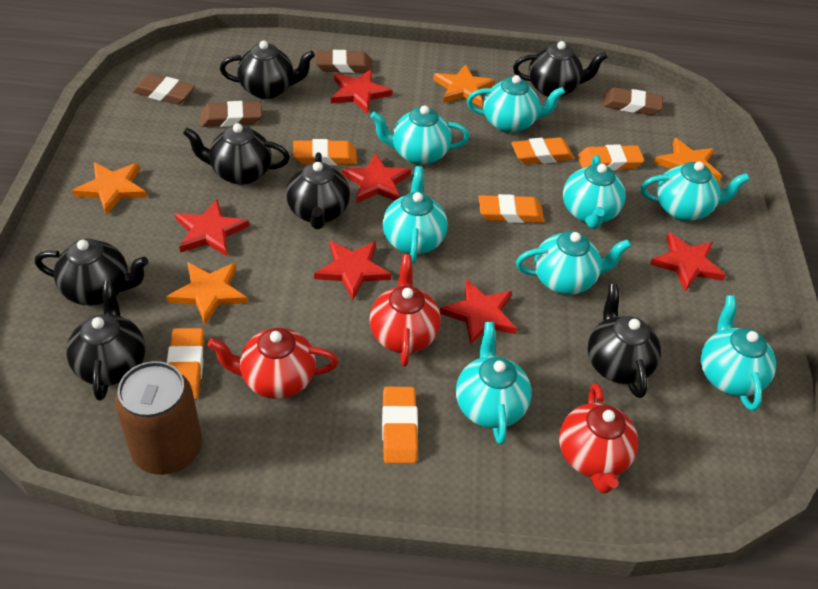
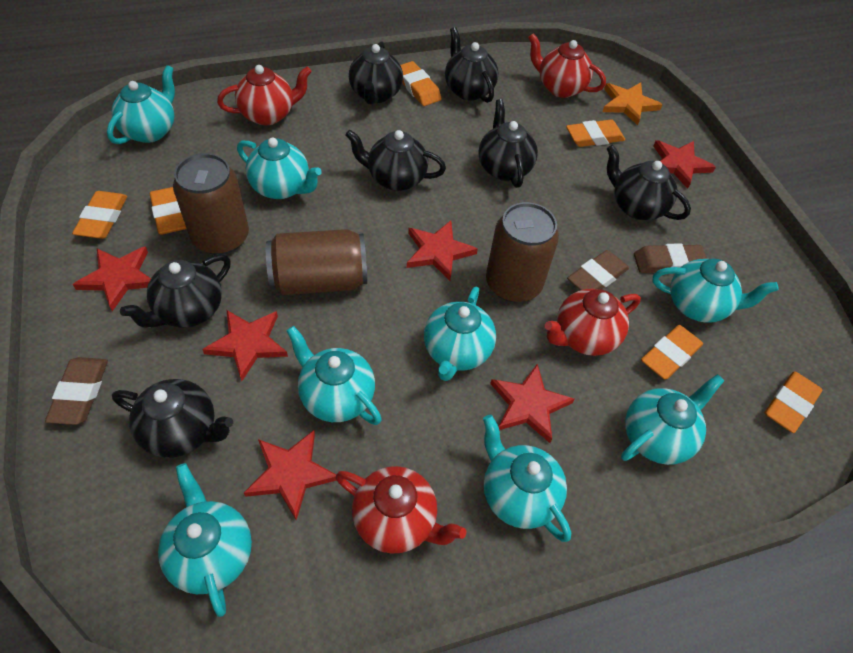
brown can: 1 -> 3
brown eraser: 4 -> 3
orange star: 4 -> 1
red teapot: 3 -> 4

